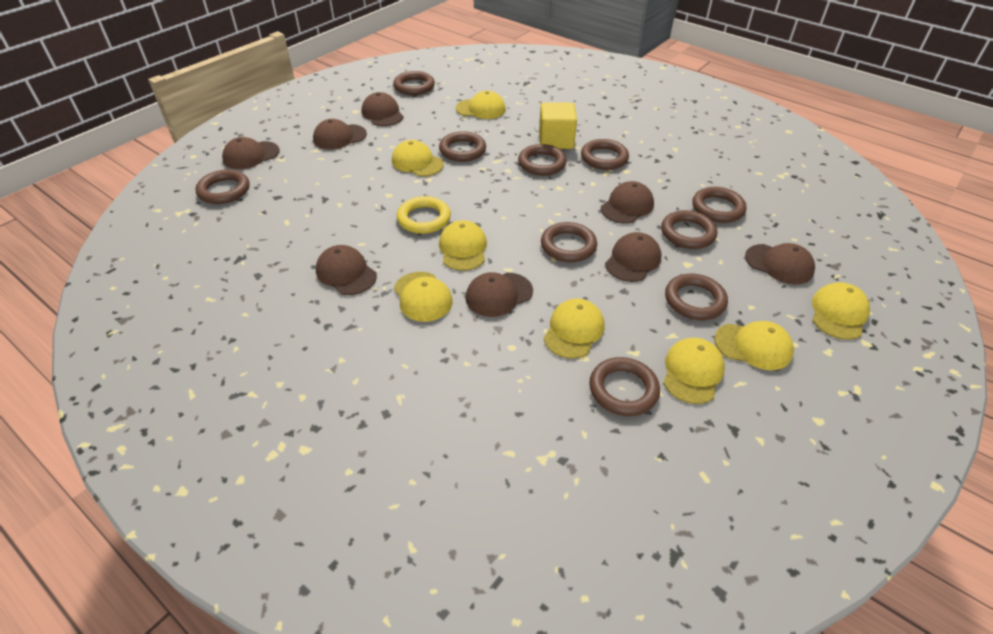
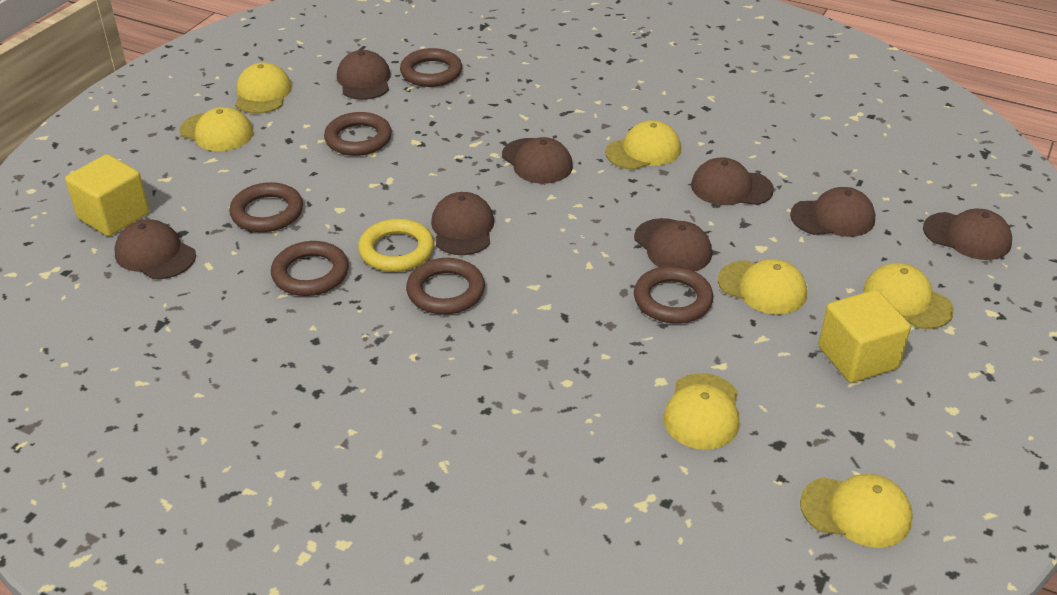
brown ring: 10 -> 6
yellow cap: 8 -> 7
yellow cube: 1 -> 2

